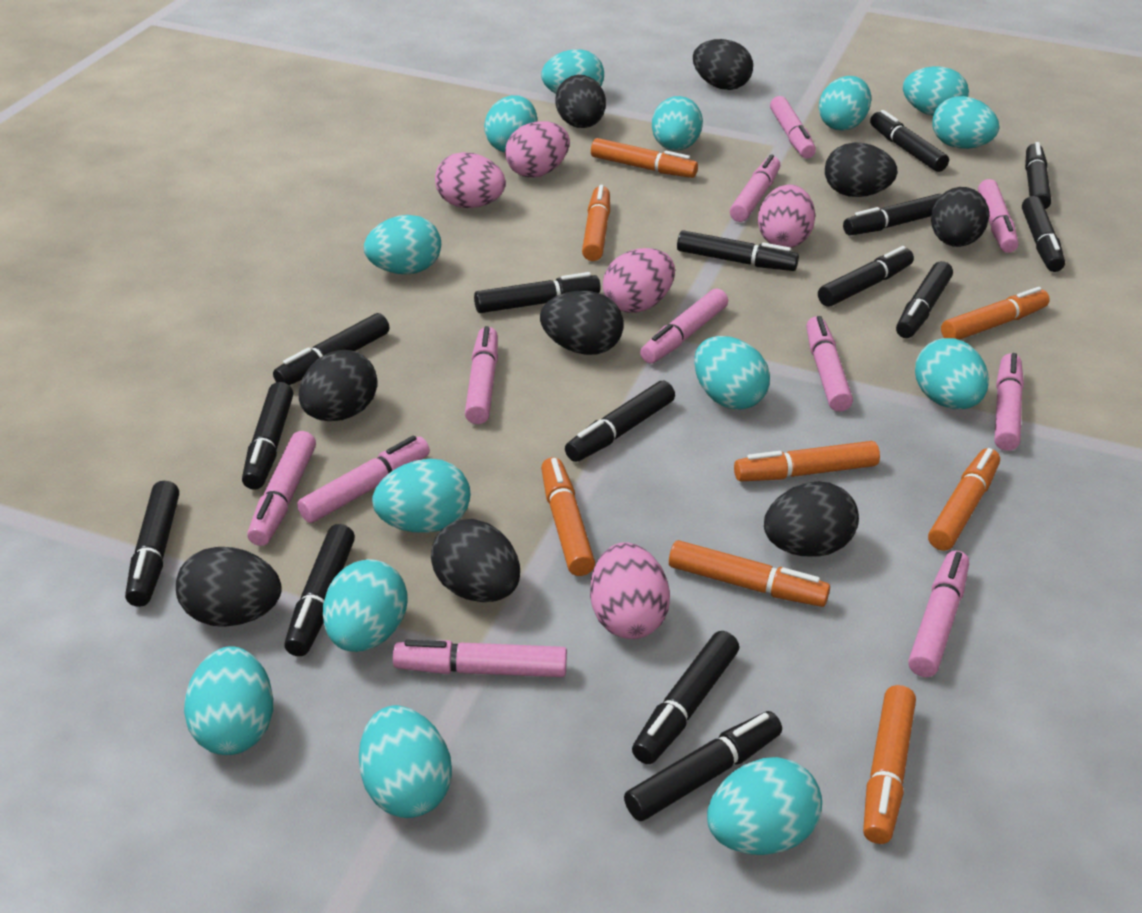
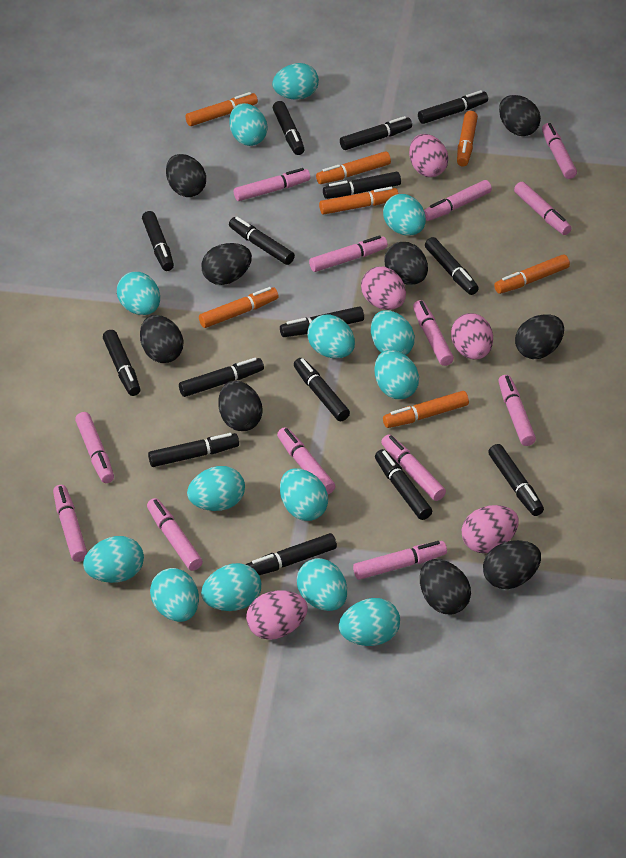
orange marker: 8 -> 7
pink marker: 11 -> 13

